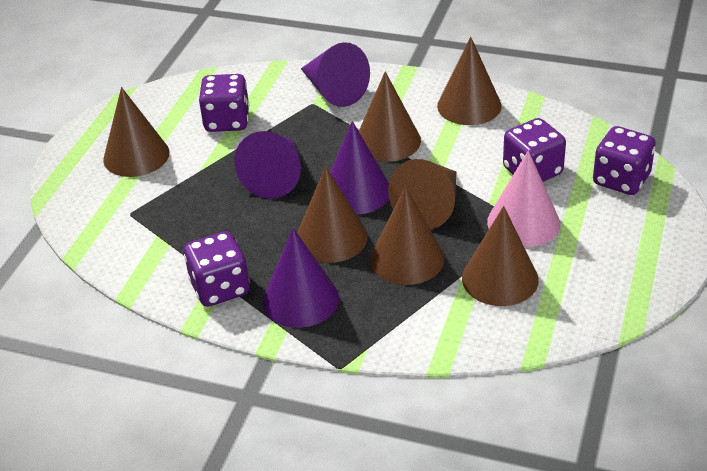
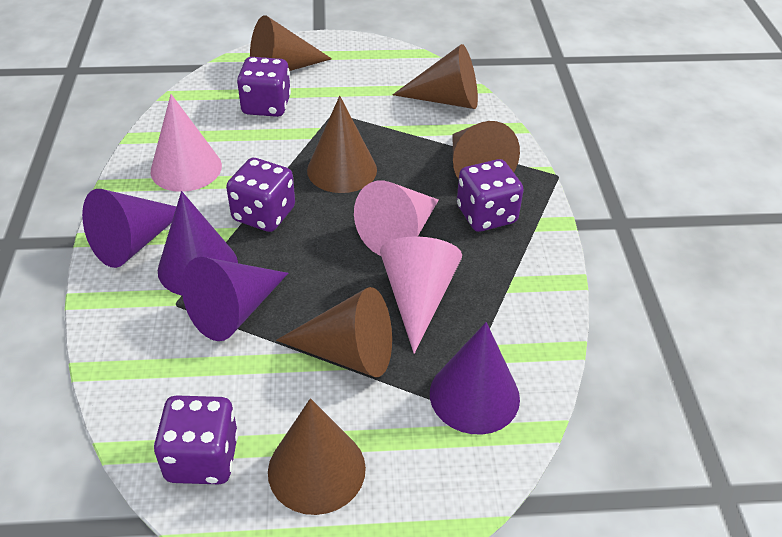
brown cone: 7 -> 6
pink cone: 1 -> 3

